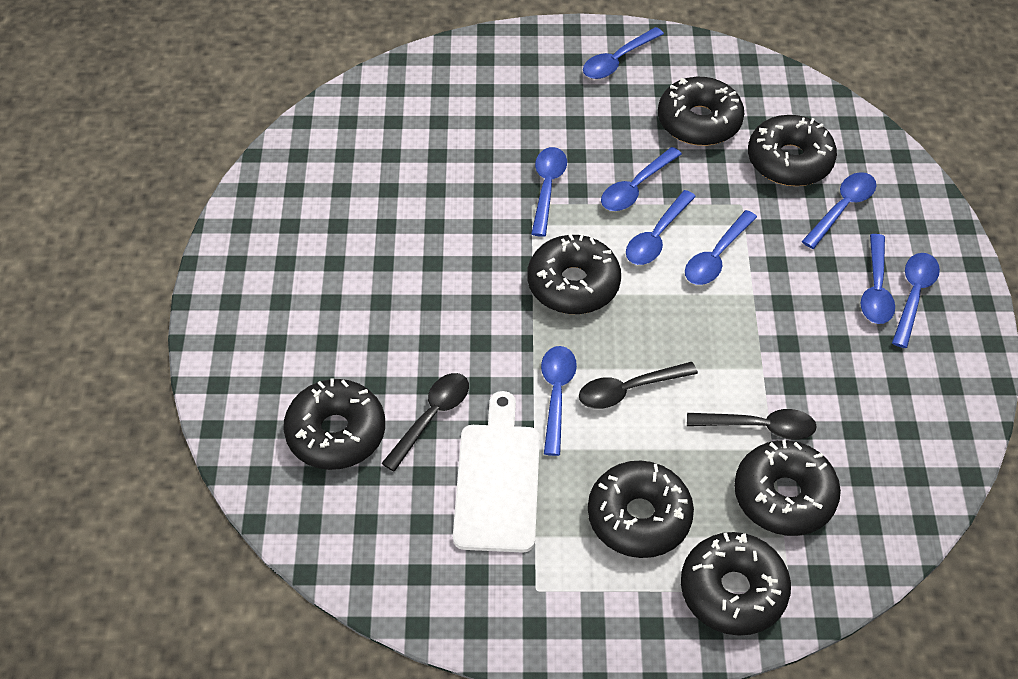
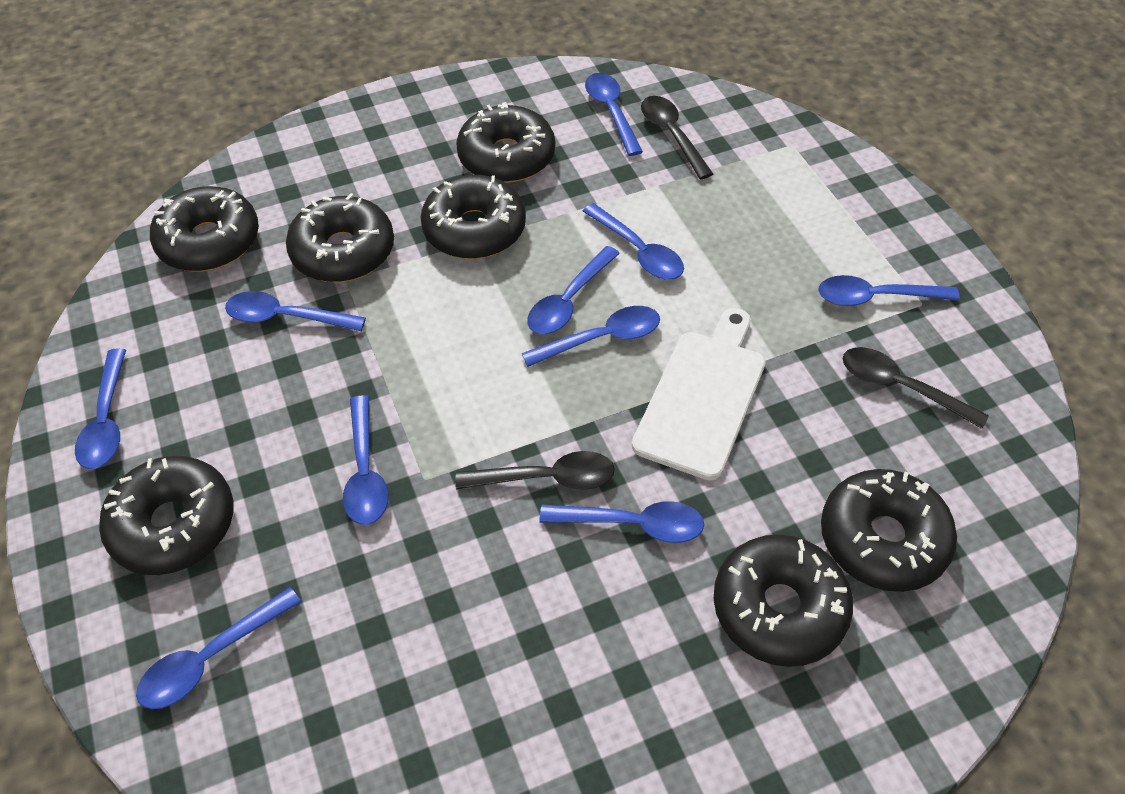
blue spoon: 9 -> 10

